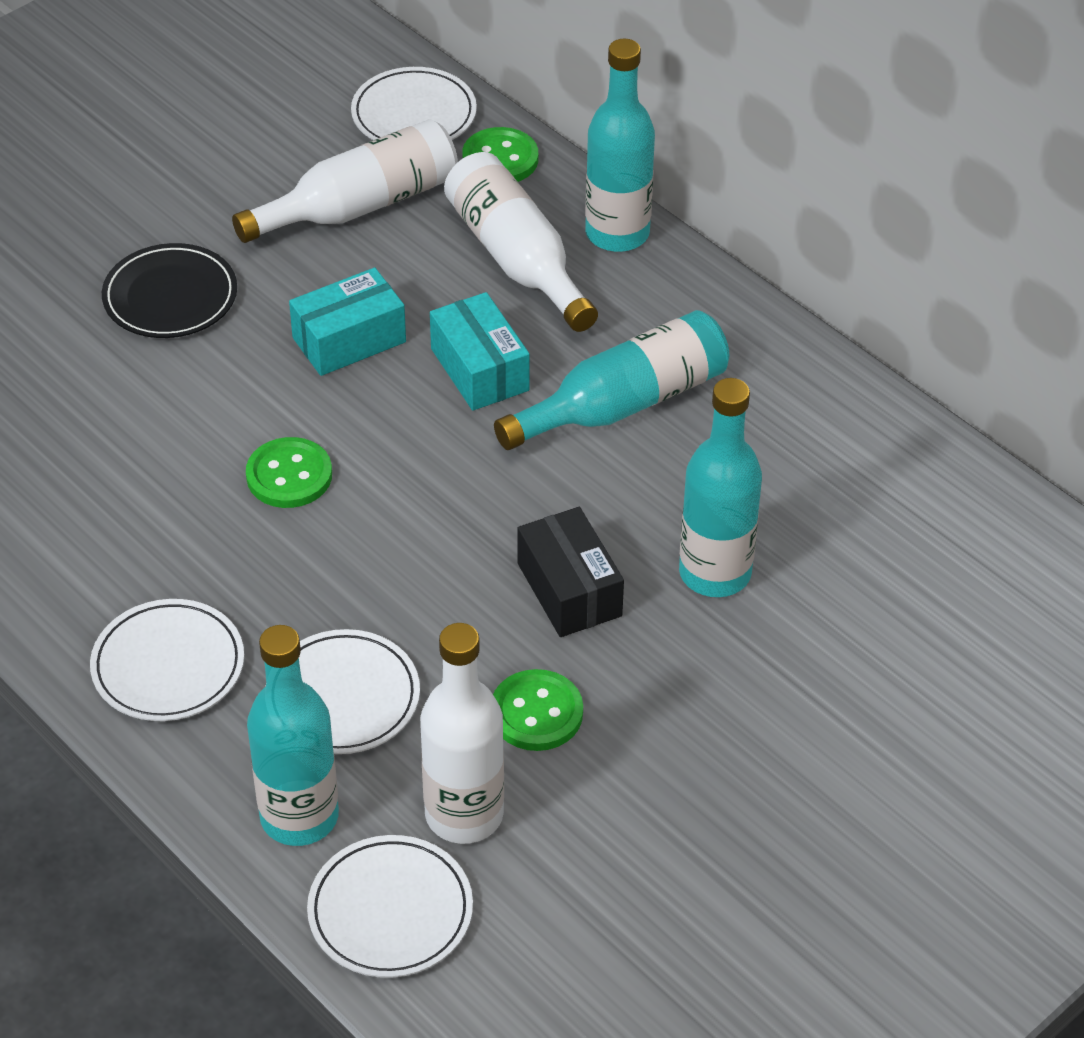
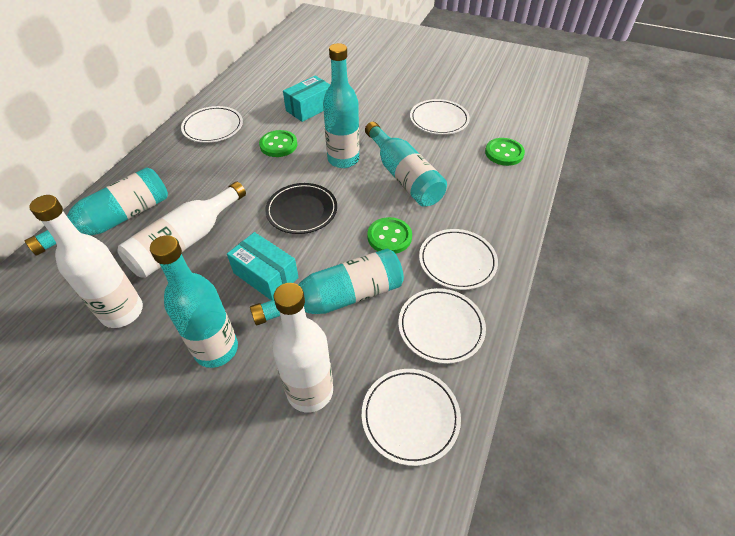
black box: 1 -> 0
turquoise bottle: 4 -> 5
white plate: 4 -> 5

